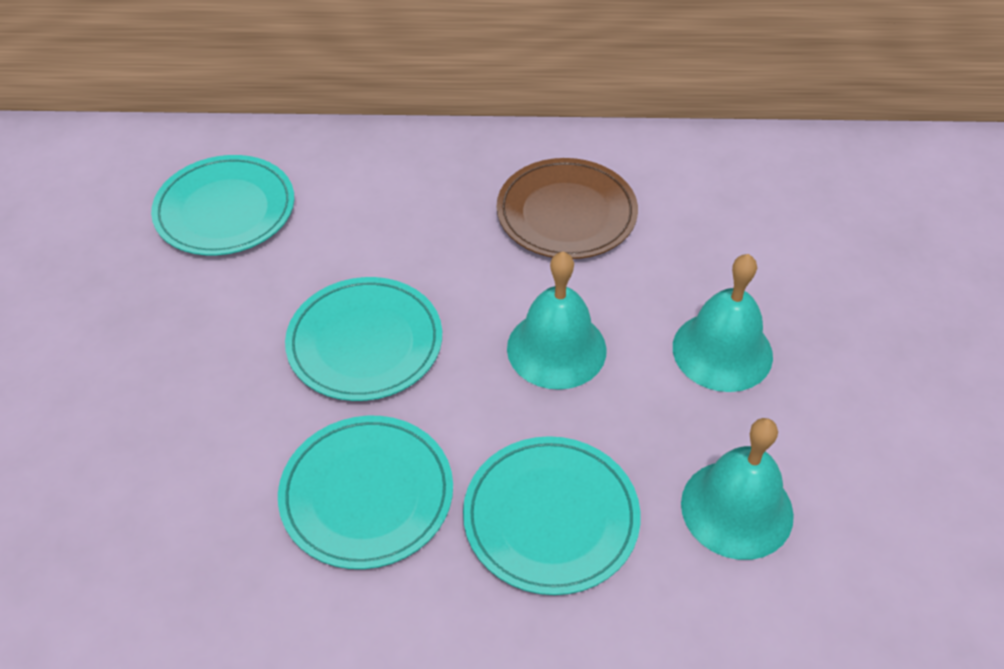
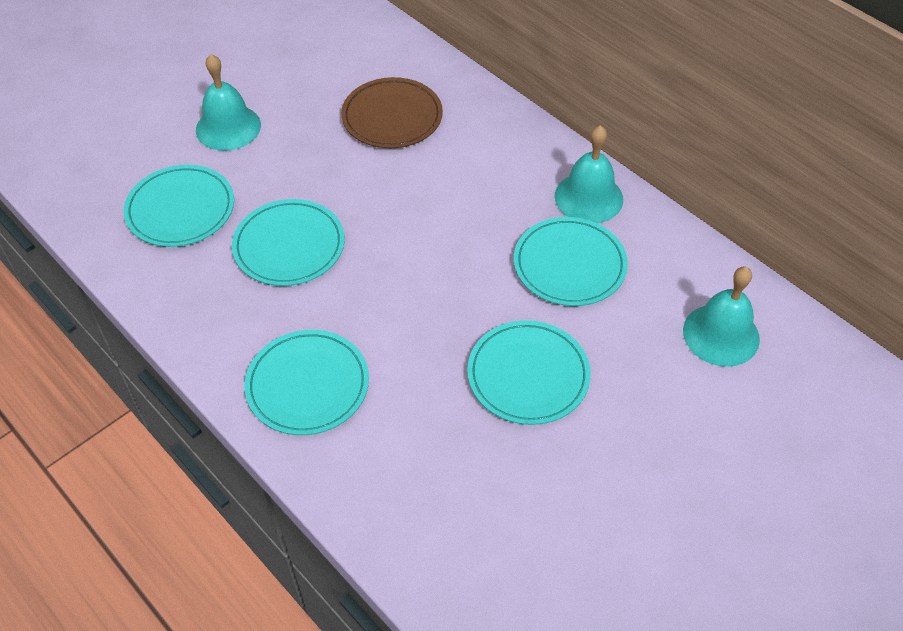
turquoise plate: 4 -> 5

